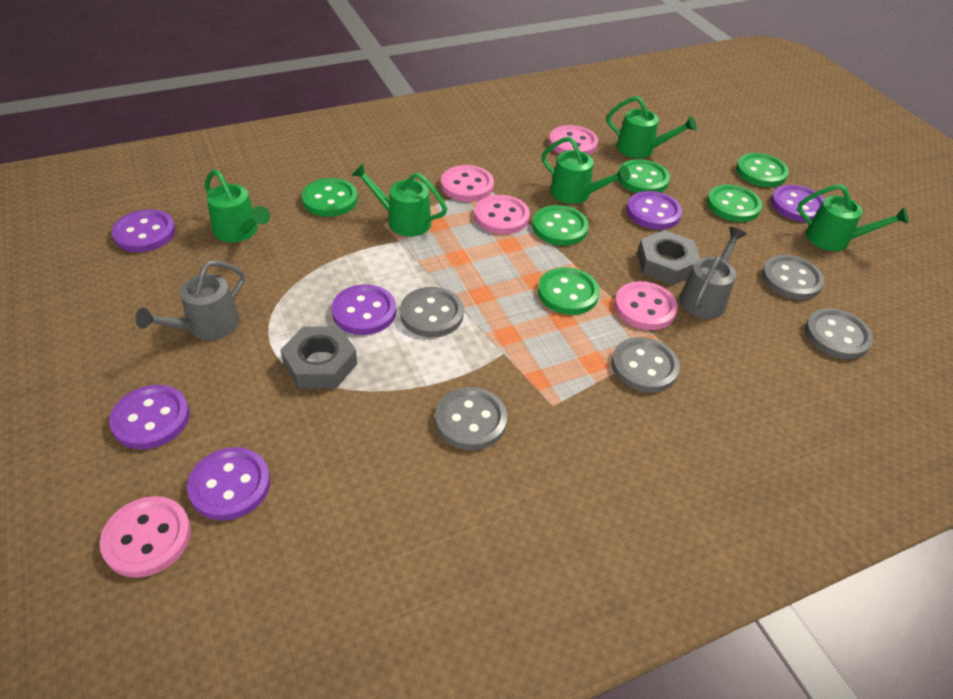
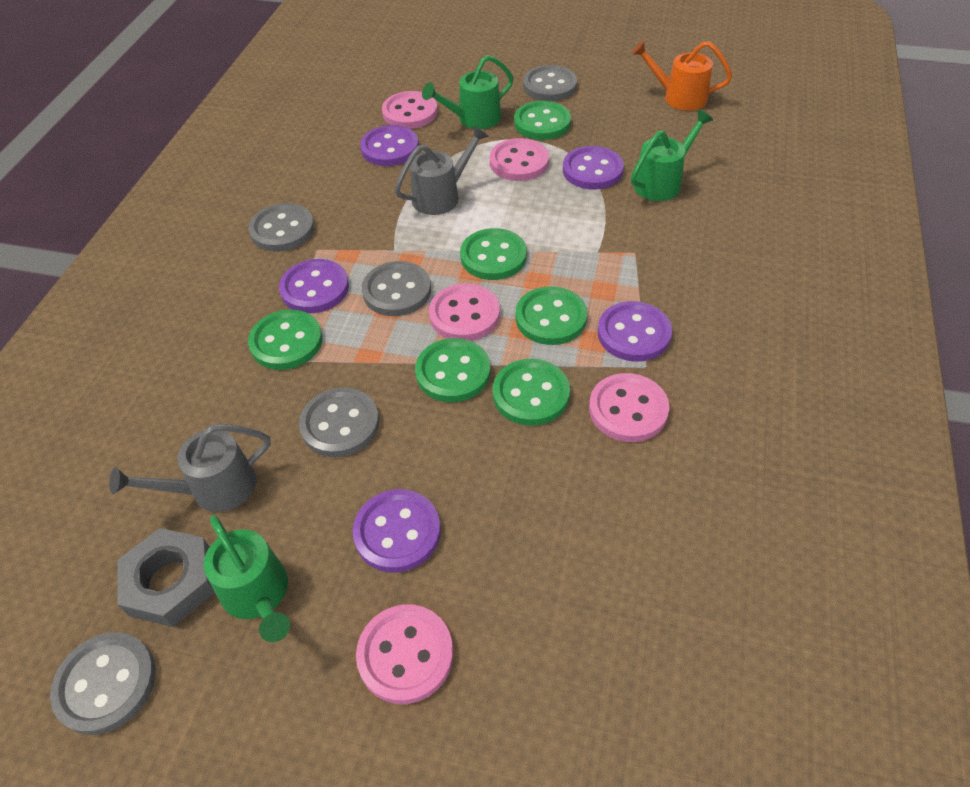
green watering can: 5 -> 3
grey nut: 2 -> 1
orange watering can: 0 -> 1
purple button: 6 -> 5

